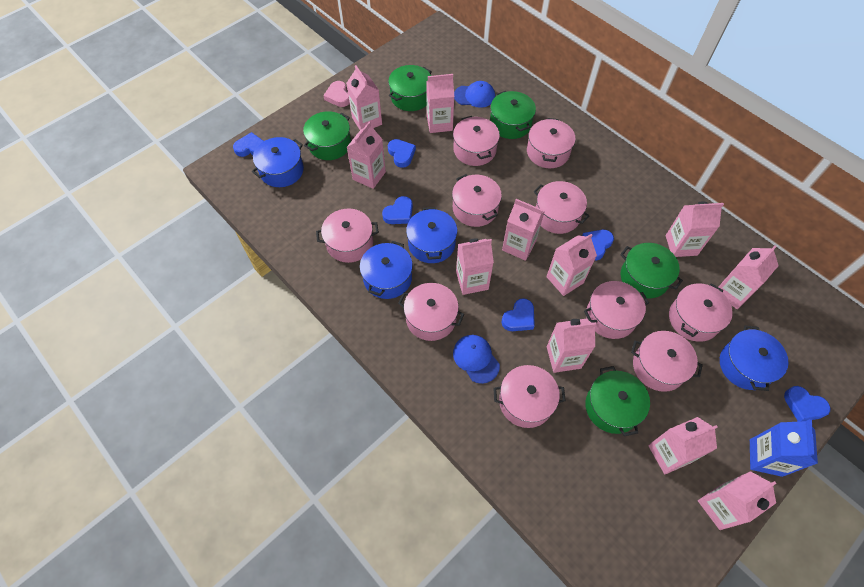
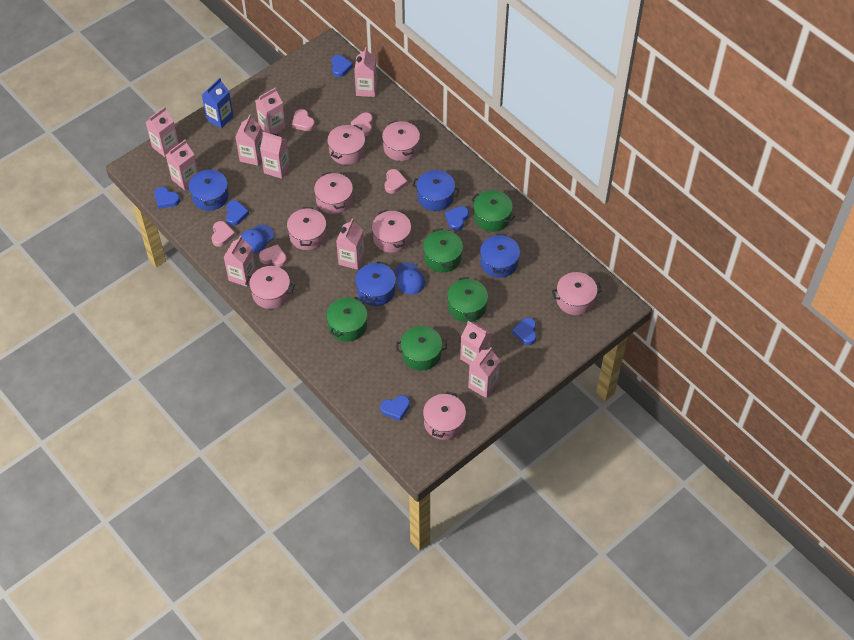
pink carton: 11 -> 10
pink heart: 1 -> 5
pink pot: 10 -> 8

